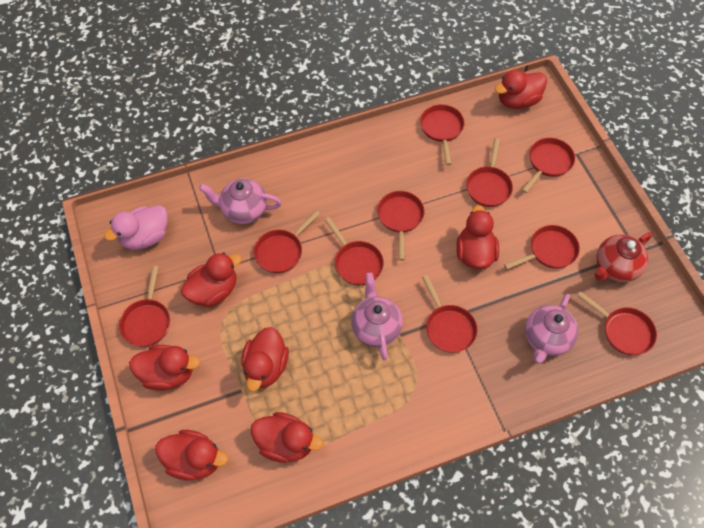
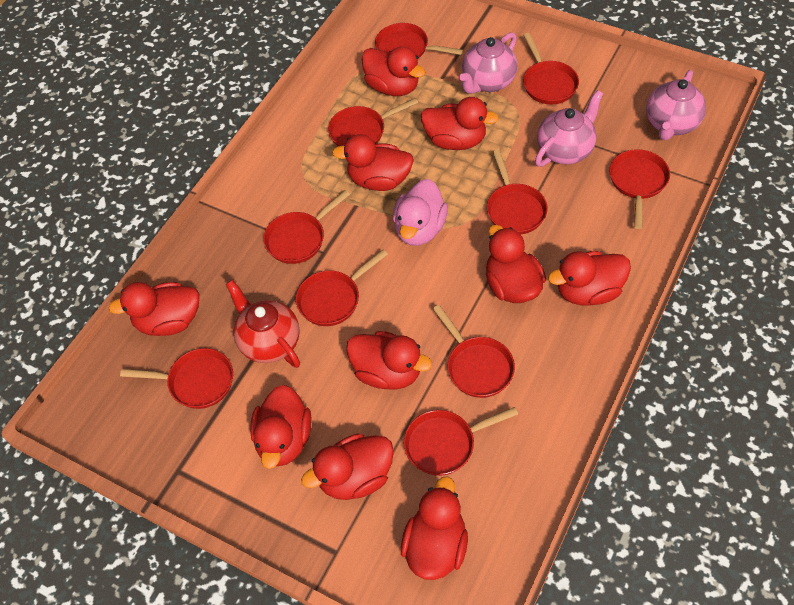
red duck: 7 -> 10

